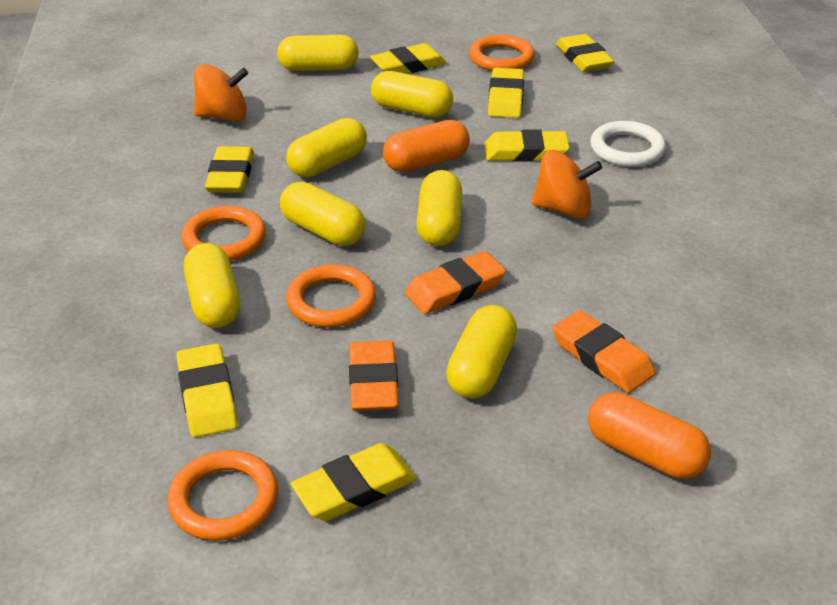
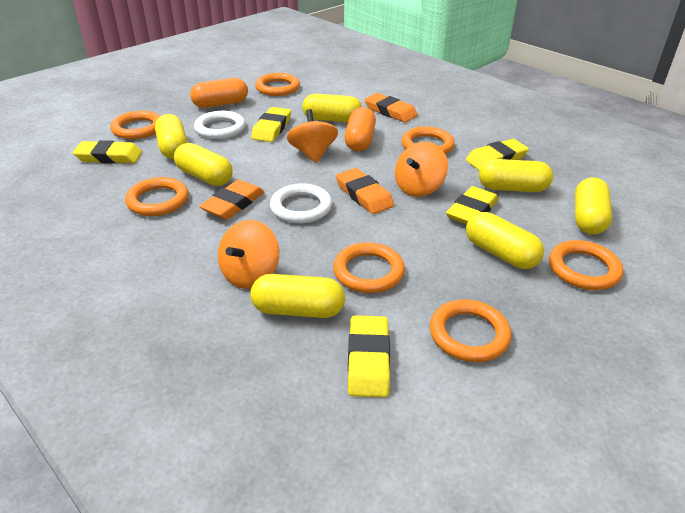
orange ring: 4 -> 7
orange spinning top: 2 -> 3
white ring: 1 -> 2
yellow eraser: 7 -> 5

